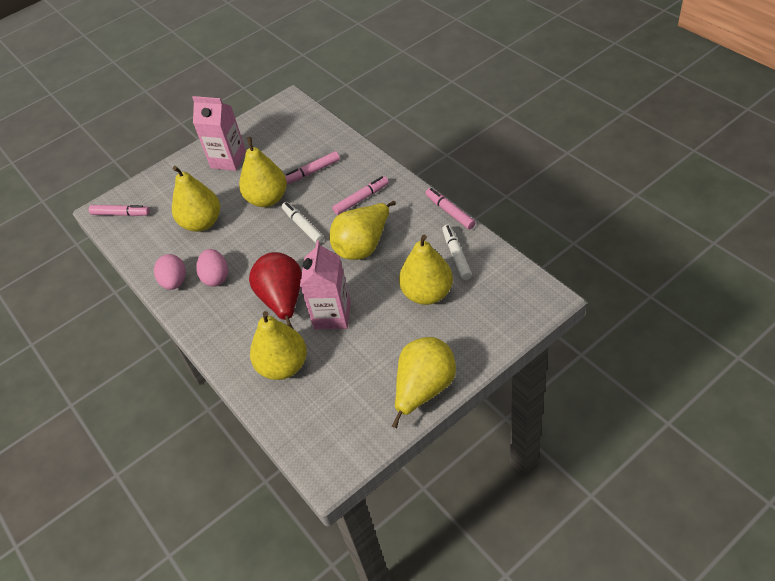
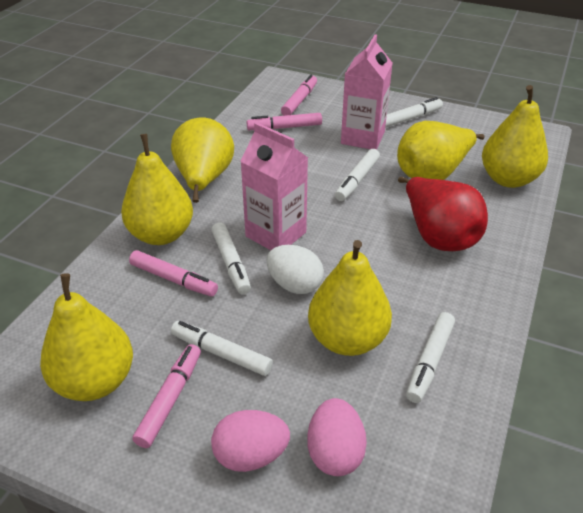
white egg: 0 -> 1
white marker: 2 -> 5

